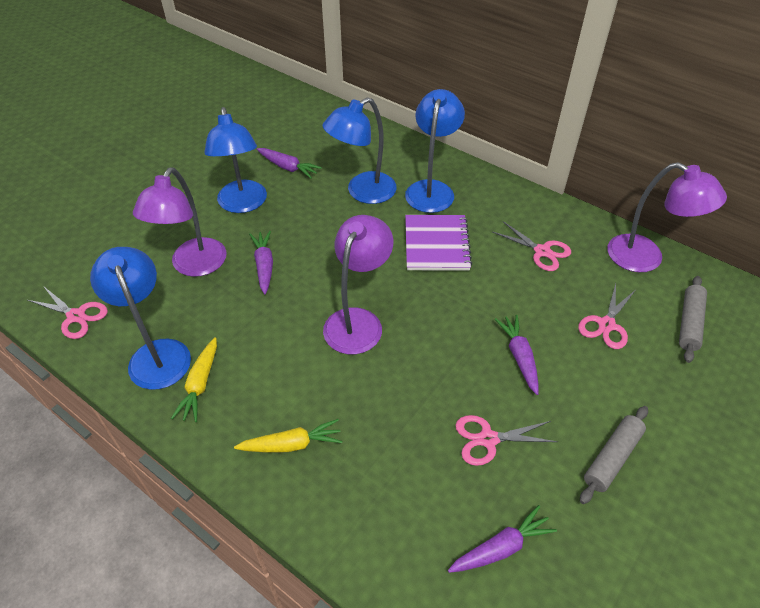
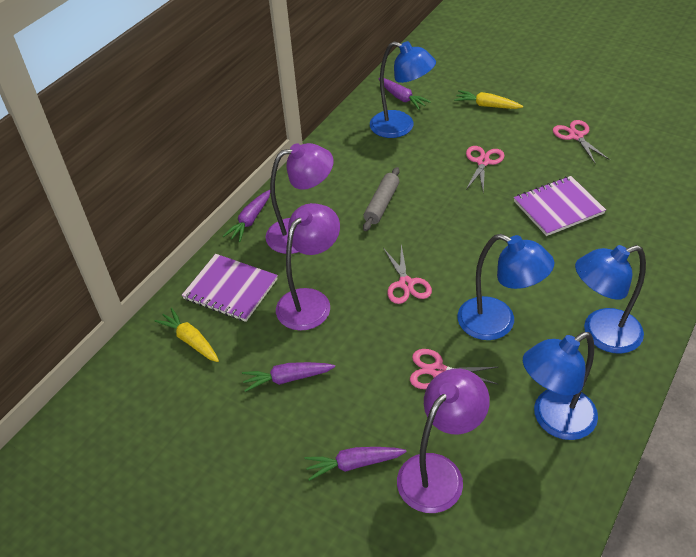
grey rolling pin: 2 -> 1
purple notebook: 1 -> 2

